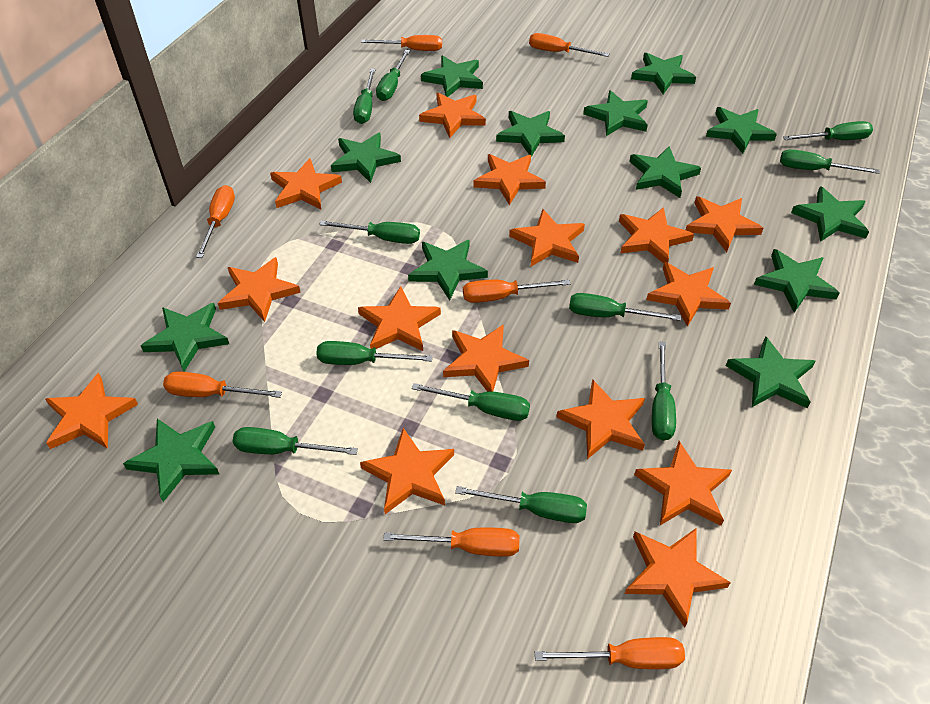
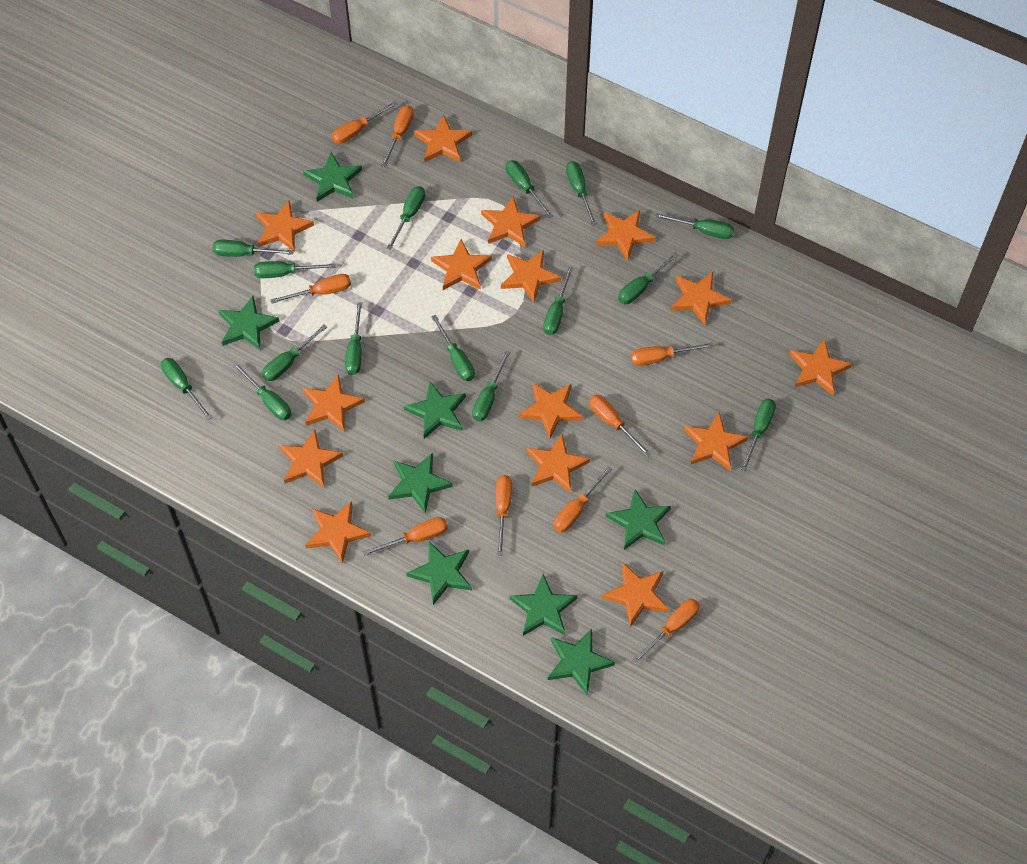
green screwdriver: 11 -> 15
green star: 13 -> 8
orange screwdriver: 7 -> 9

